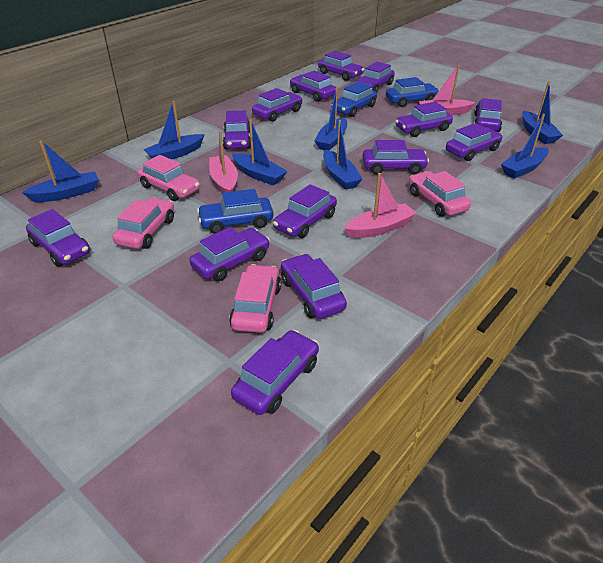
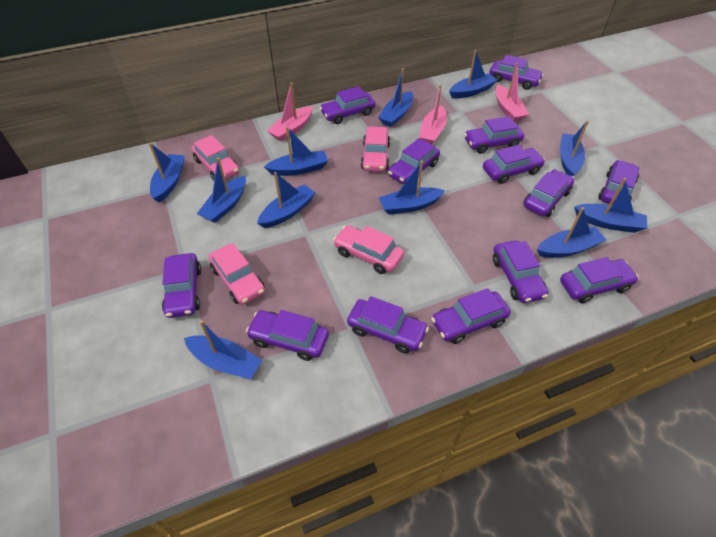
blue boat: 7 -> 11
blue car: 3 -> 0
purple car: 14 -> 13

